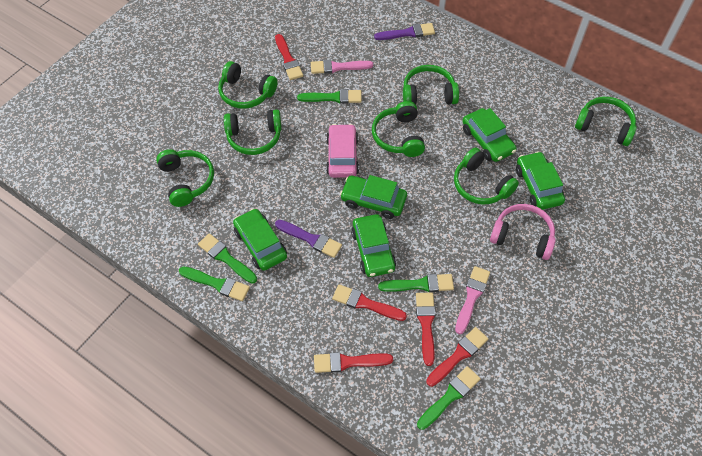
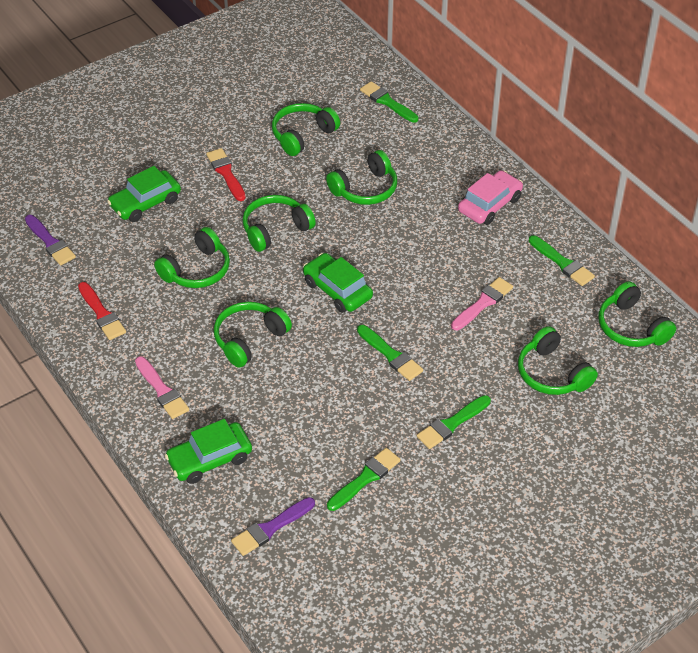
green car: 5 -> 3
pink headphones: 1 -> 0
red brush: 5 -> 2

